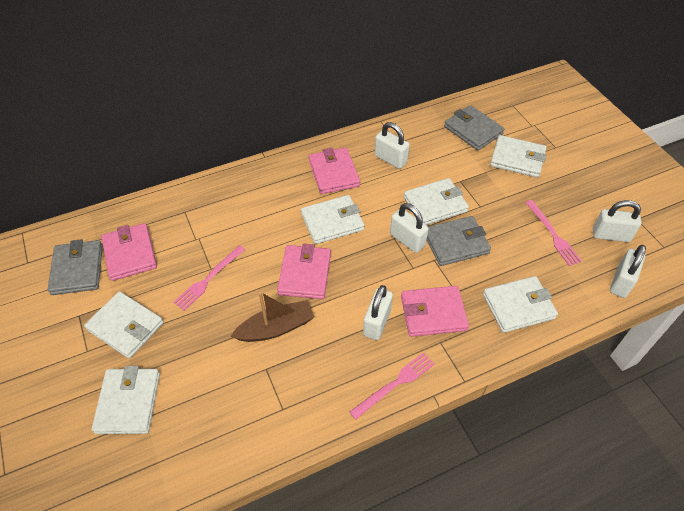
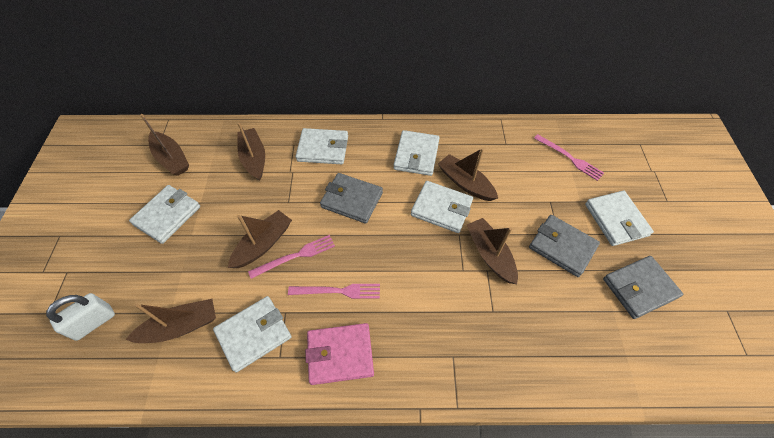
brown boat: 1 -> 6
pink wallet: 4 -> 1
white padlock: 5 -> 1

